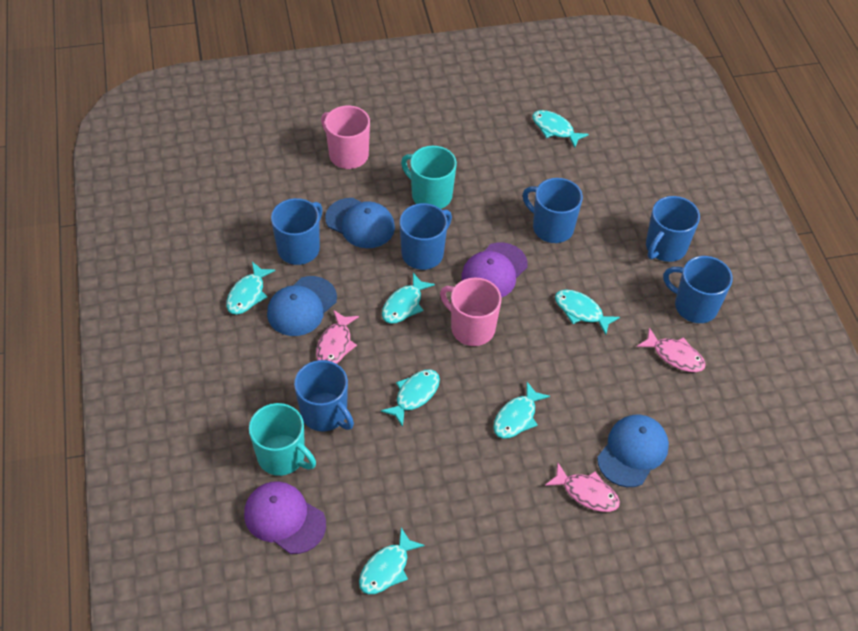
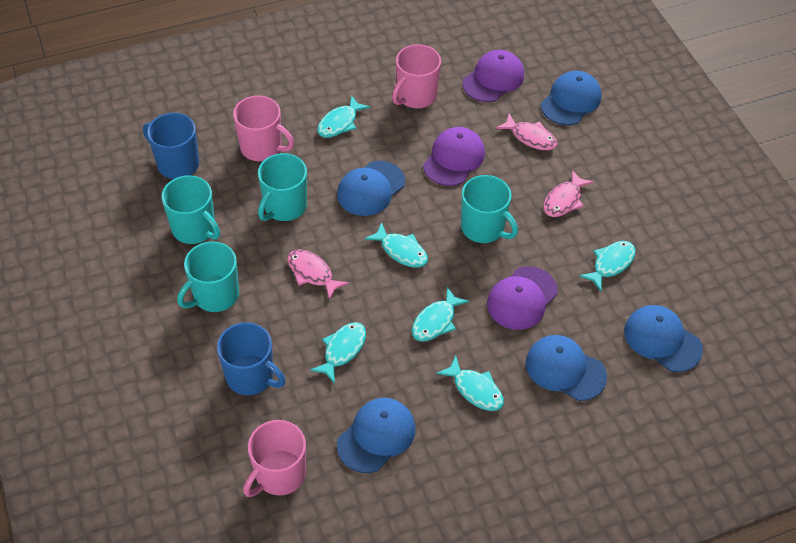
blue cap: 3 -> 5
blue mug: 6 -> 2
pink mug: 2 -> 3
purple cap: 2 -> 3
turquoise fish: 7 -> 6
turquoise mug: 2 -> 4

